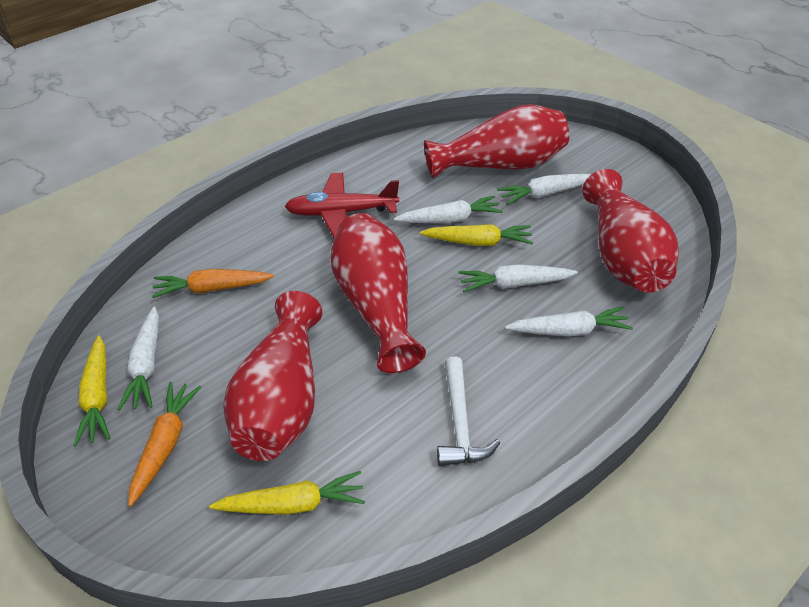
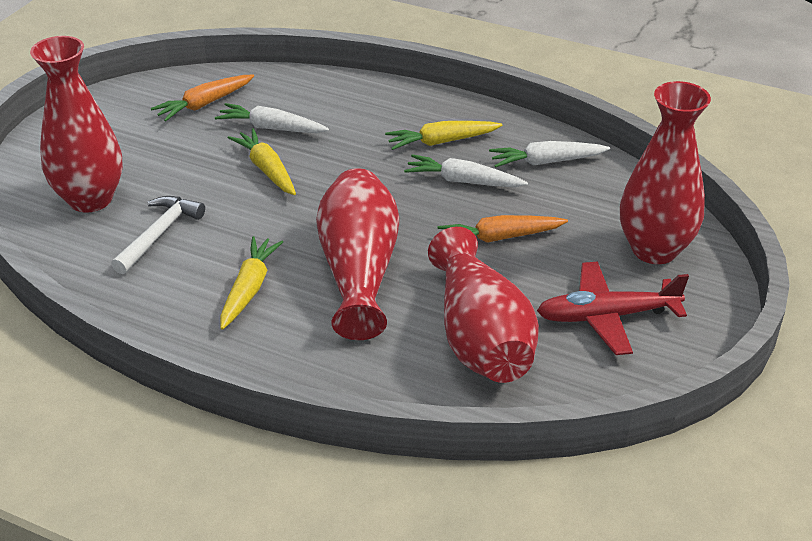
white carrot: 5 -> 3

